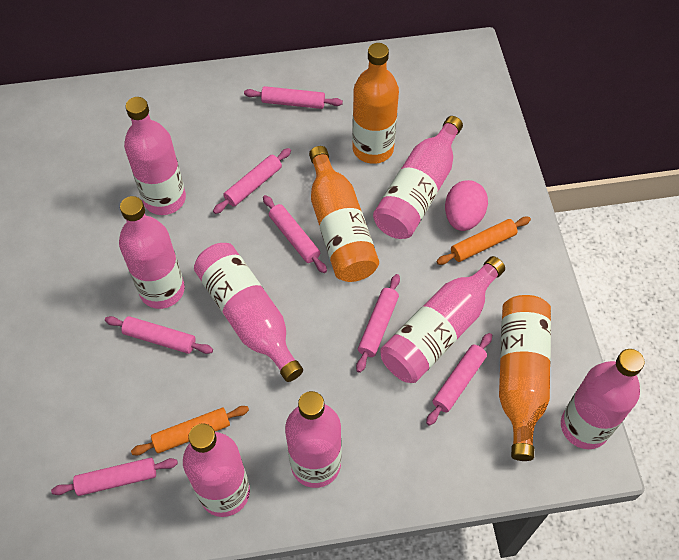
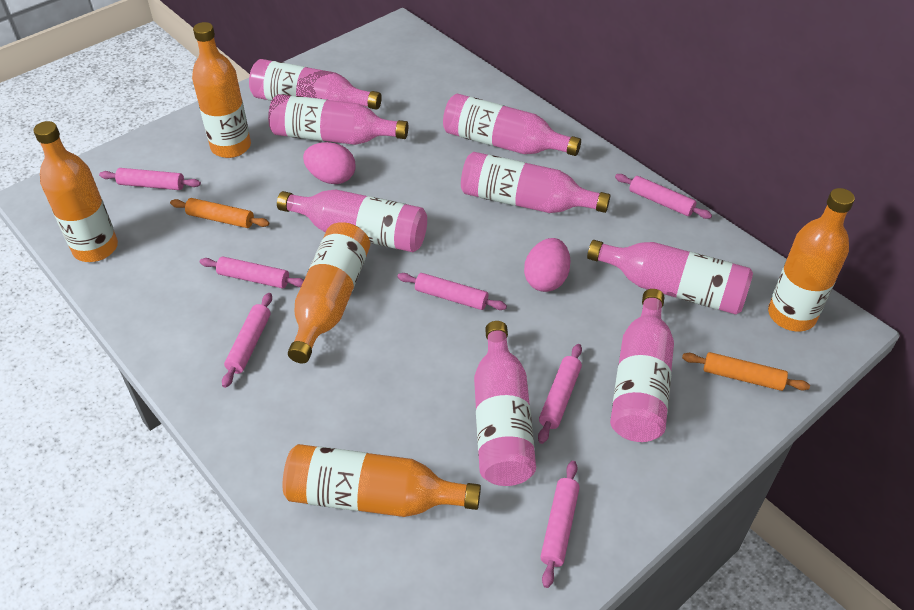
orange bottle: 3 -> 5
pink egg: 1 -> 2

